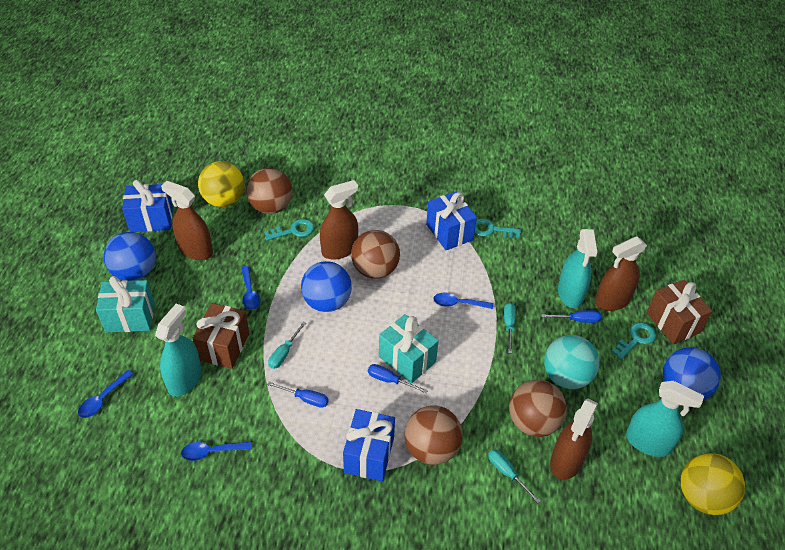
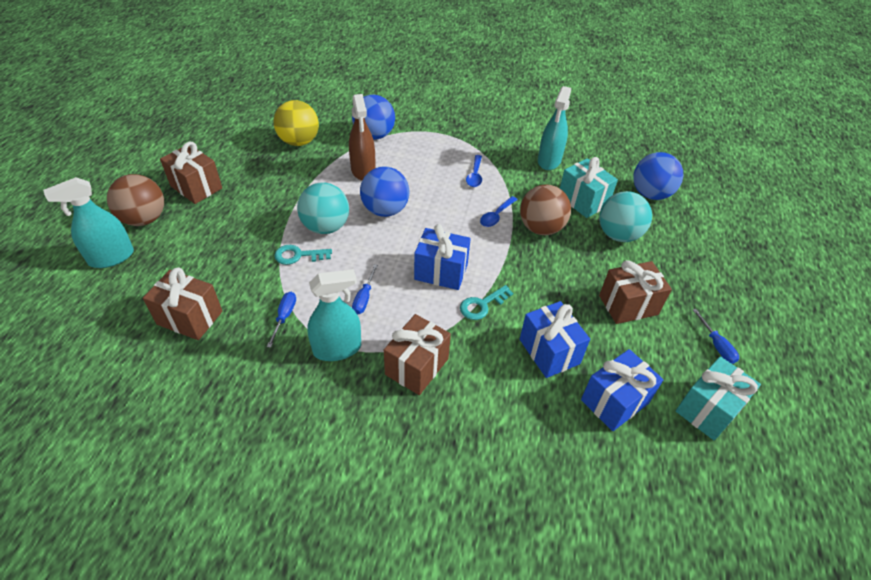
blue spoon: 4 -> 2
brown ball: 4 -> 2
brown gift: 2 -> 4
brown spray bottle: 4 -> 1
turquoise ball: 1 -> 2
turquoise key: 3 -> 2
turquoise screwdriver: 3 -> 0
yellow ball: 2 -> 1

